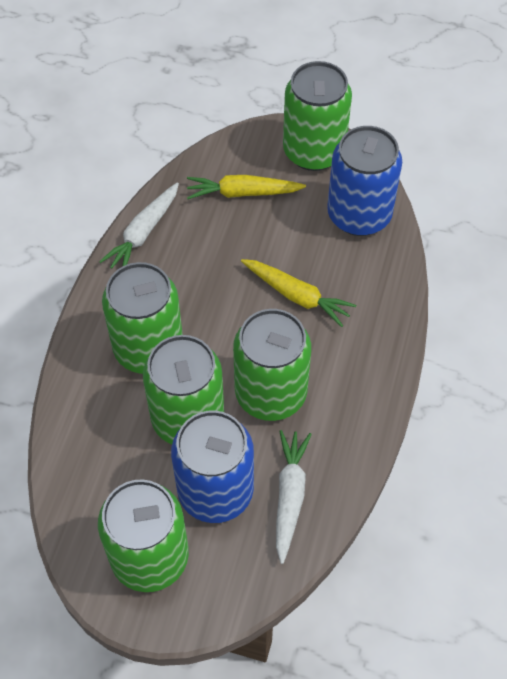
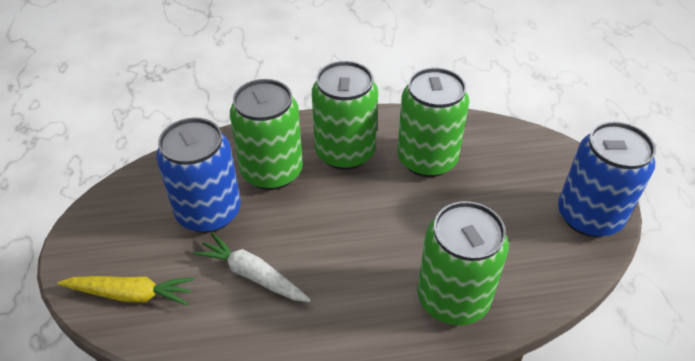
green can: 5 -> 4
white carrot: 2 -> 1
yellow carrot: 2 -> 1

